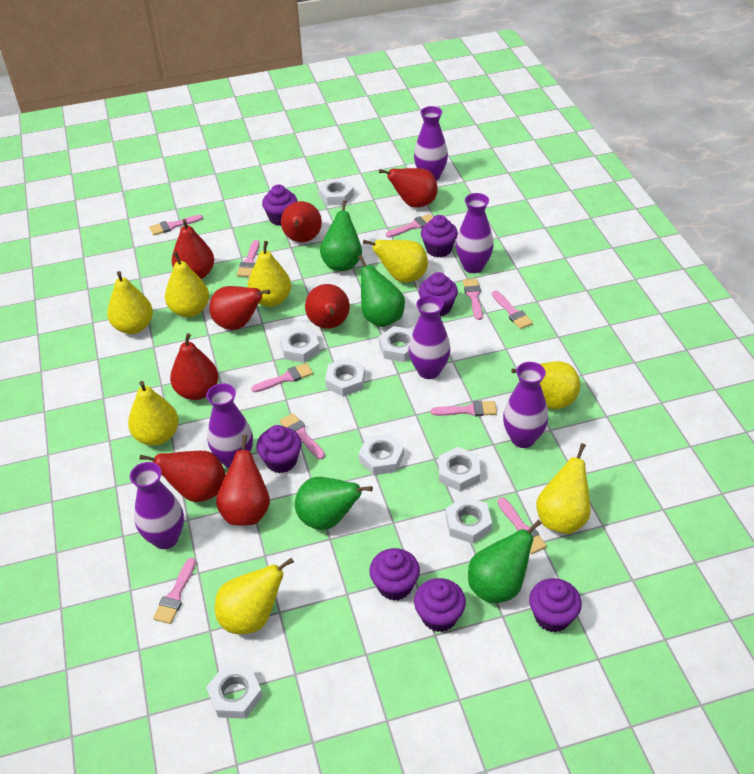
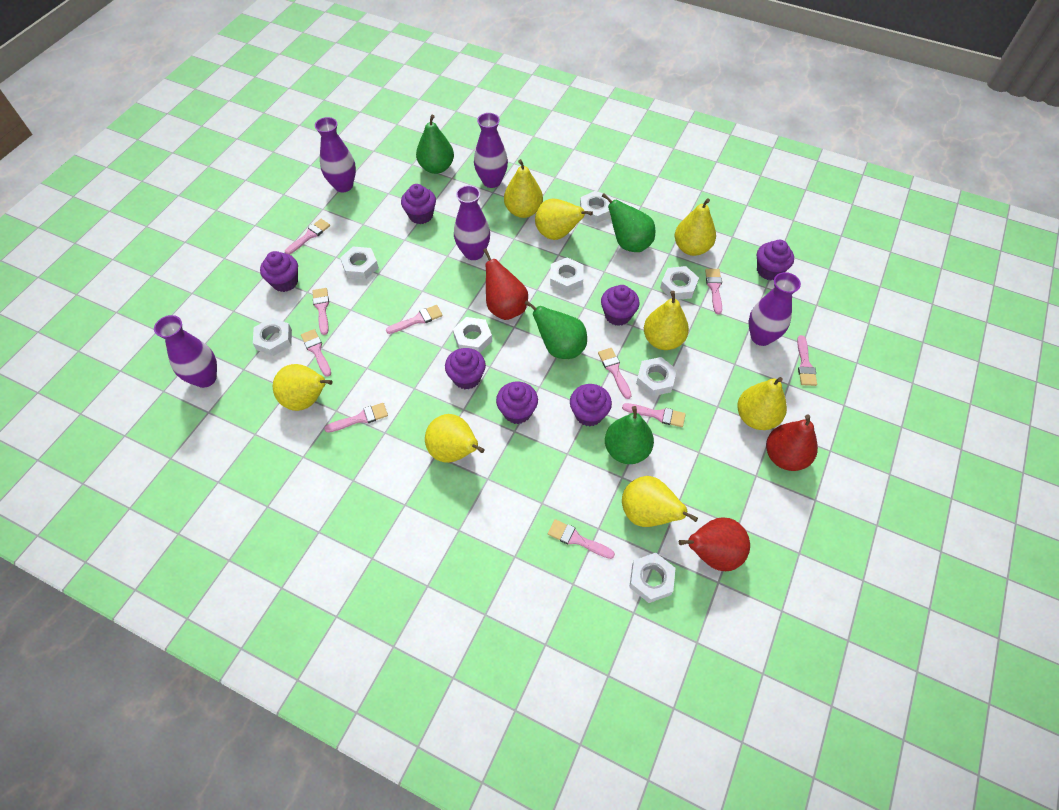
purple vase: 6 -> 5
red pear: 8 -> 3

